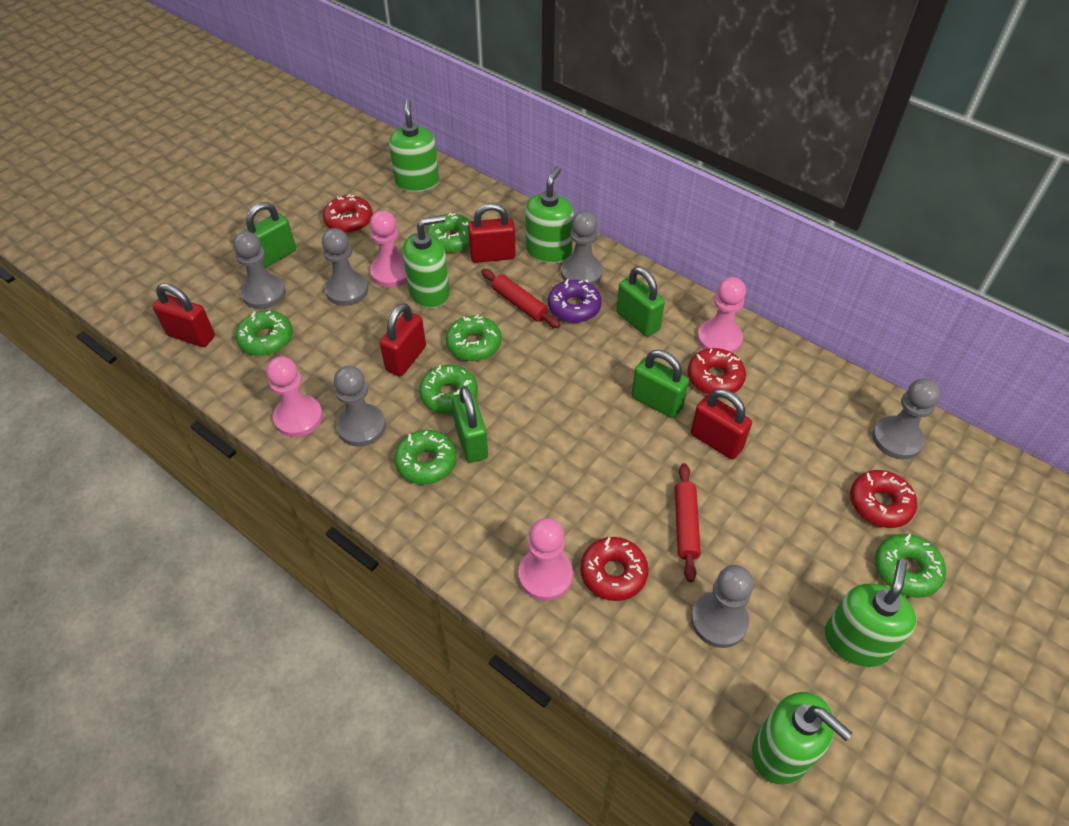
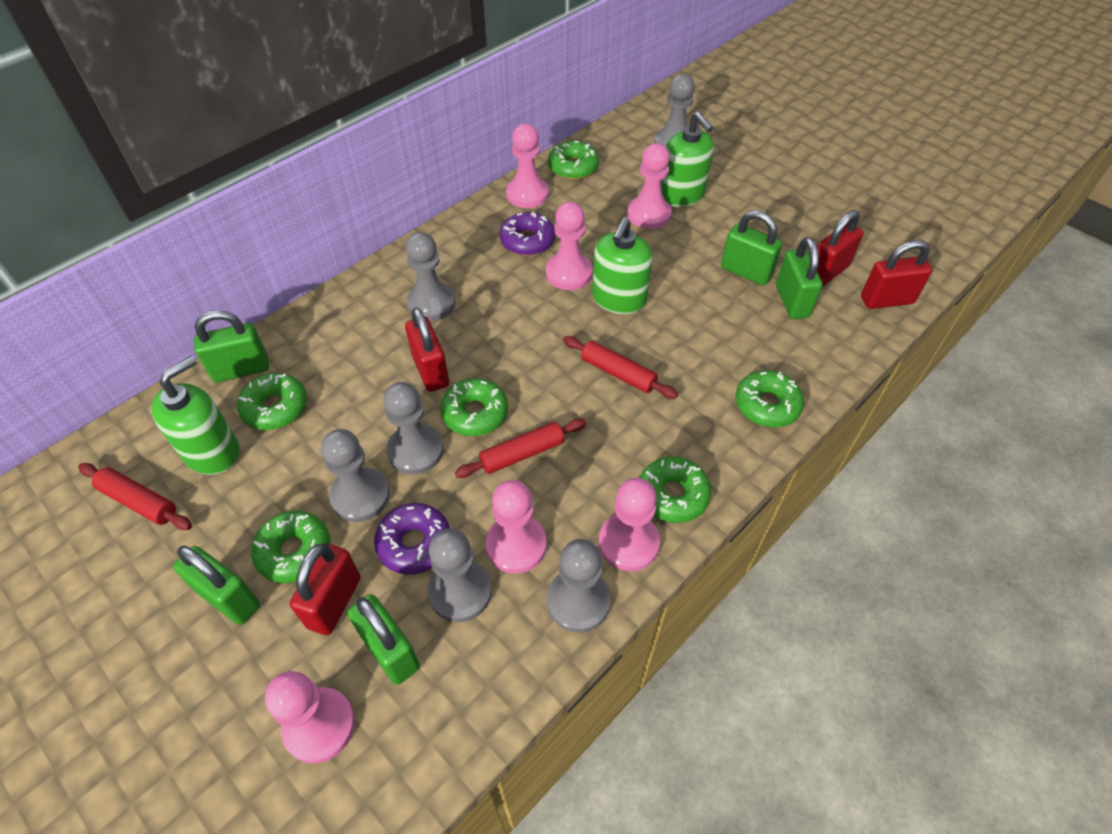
green padlock: 4 -> 5
green soap dispenser: 5 -> 3
pink pawn: 4 -> 6
purple donut: 1 -> 2
red donut: 4 -> 0
red rolling pin: 2 -> 3

